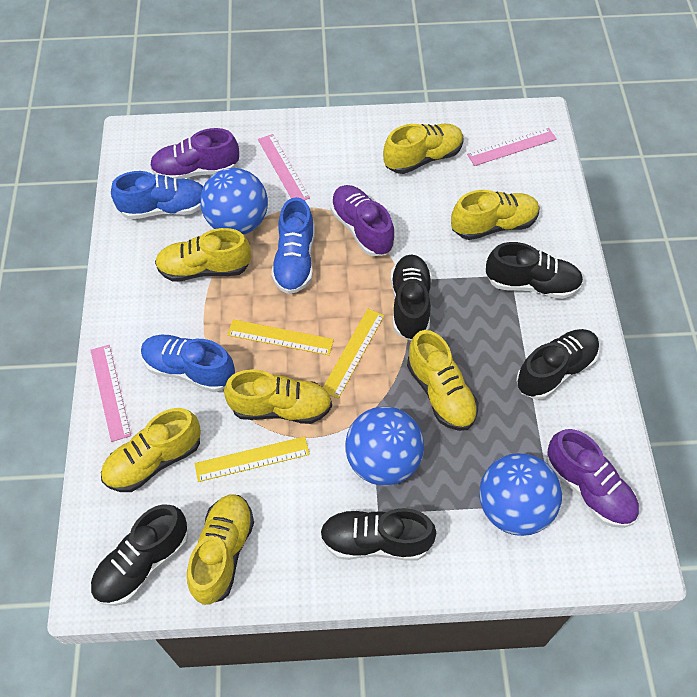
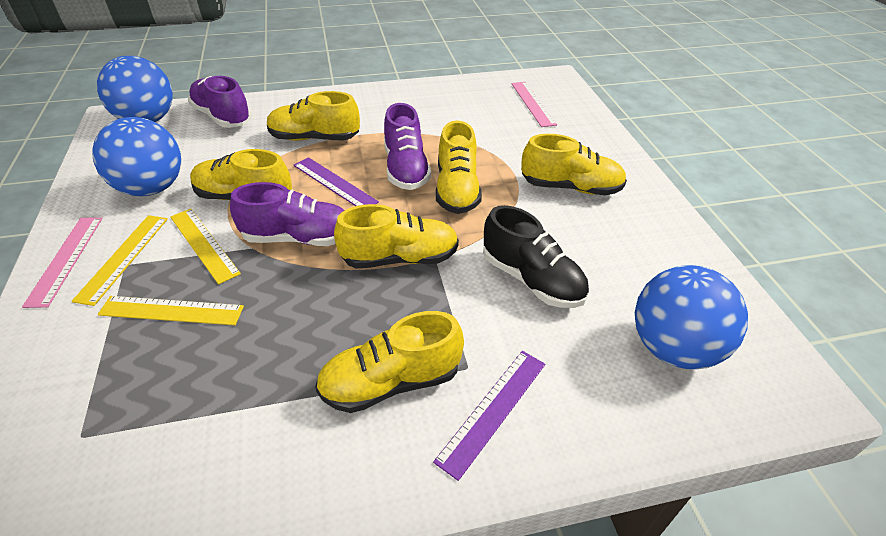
black shoe: 5 -> 1
blue shoe: 3 -> 0
pink ruler: 3 -> 2
purple ruler: 0 -> 2
yellow shoe: 7 -> 6

